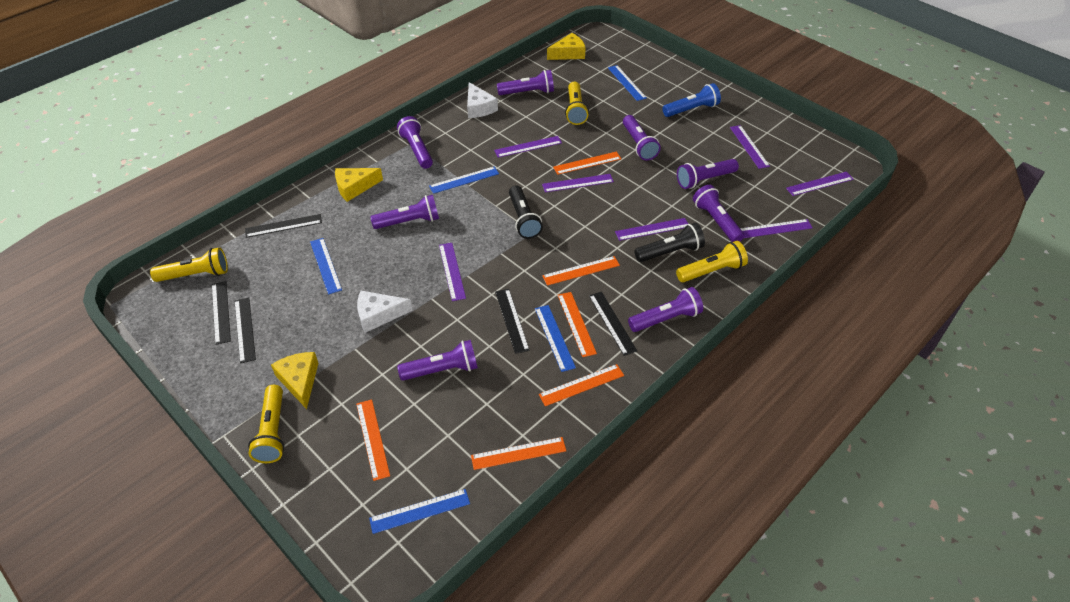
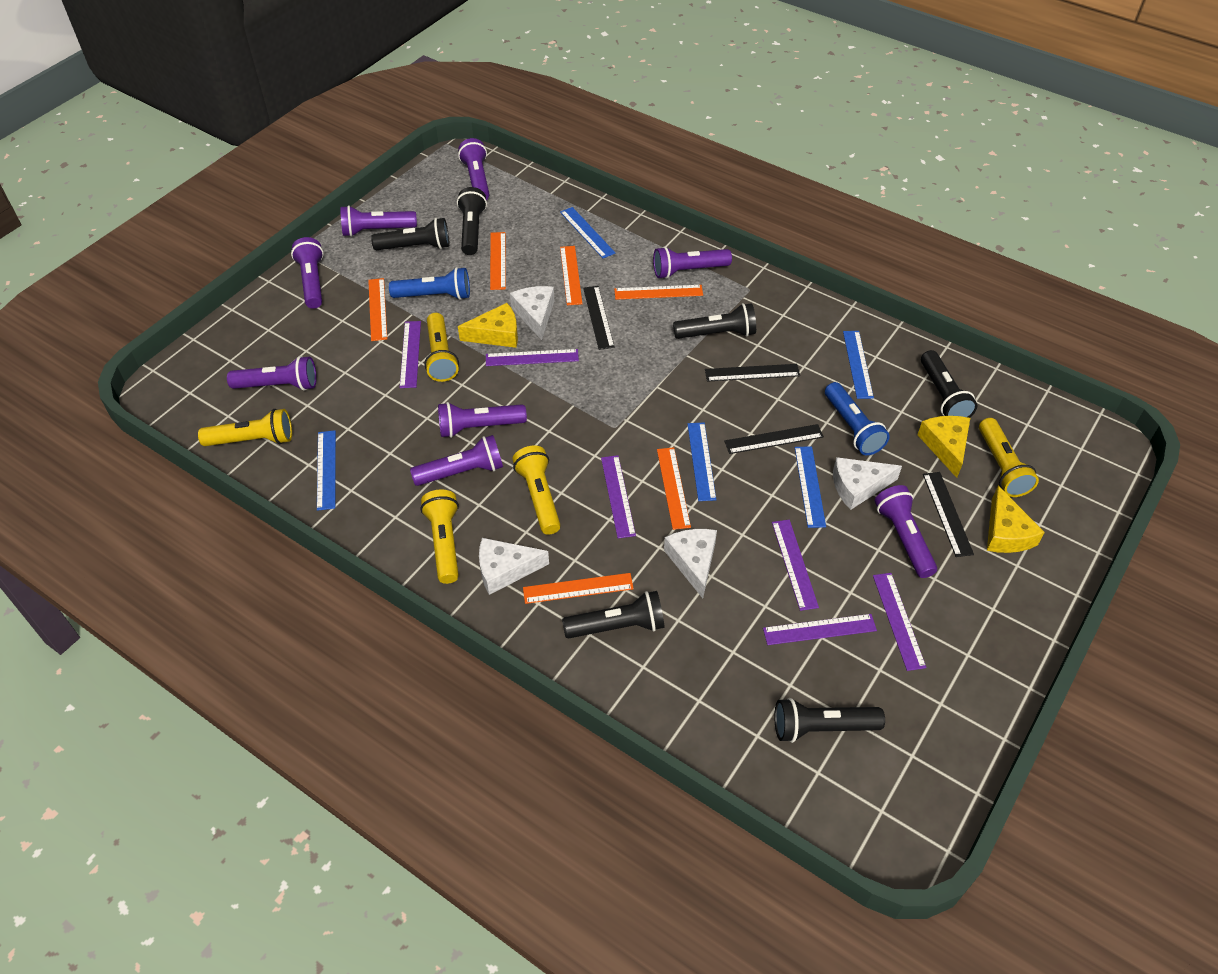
black flashlight: 2 -> 6
black ruler: 5 -> 4
blue flashlight: 1 -> 2
purple ruler: 7 -> 6
white cheese: 2 -> 4
yellow flashlight: 4 -> 5

